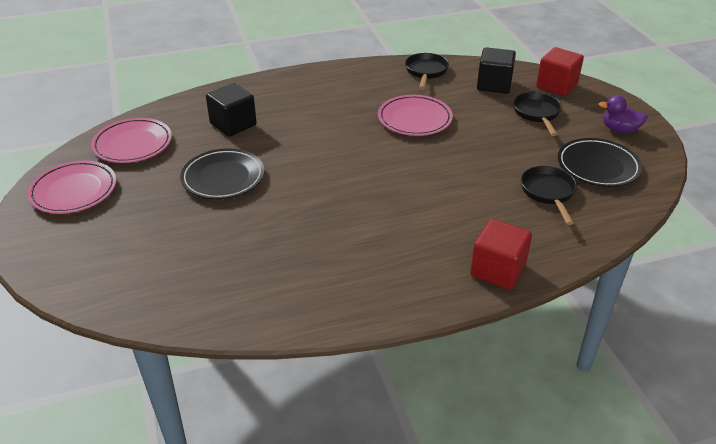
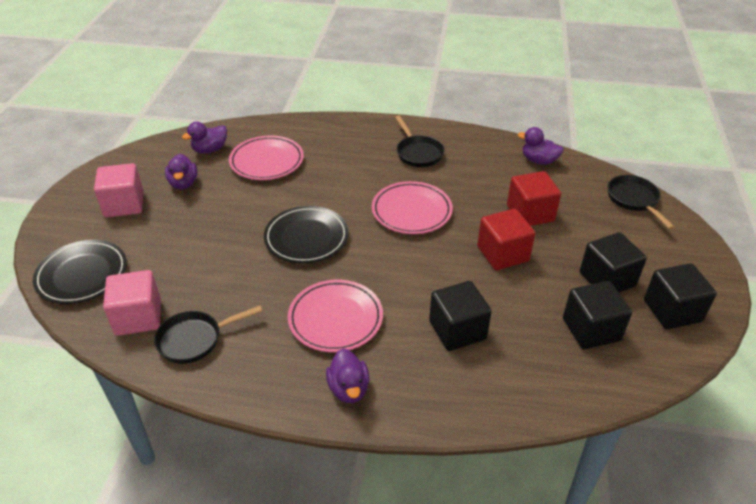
black cube: 2 -> 4
pink cube: 0 -> 2
purple duck: 1 -> 4

